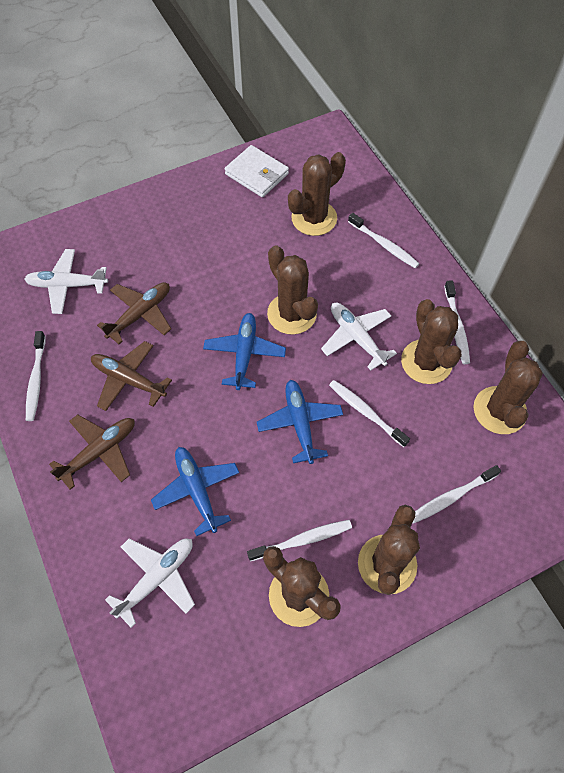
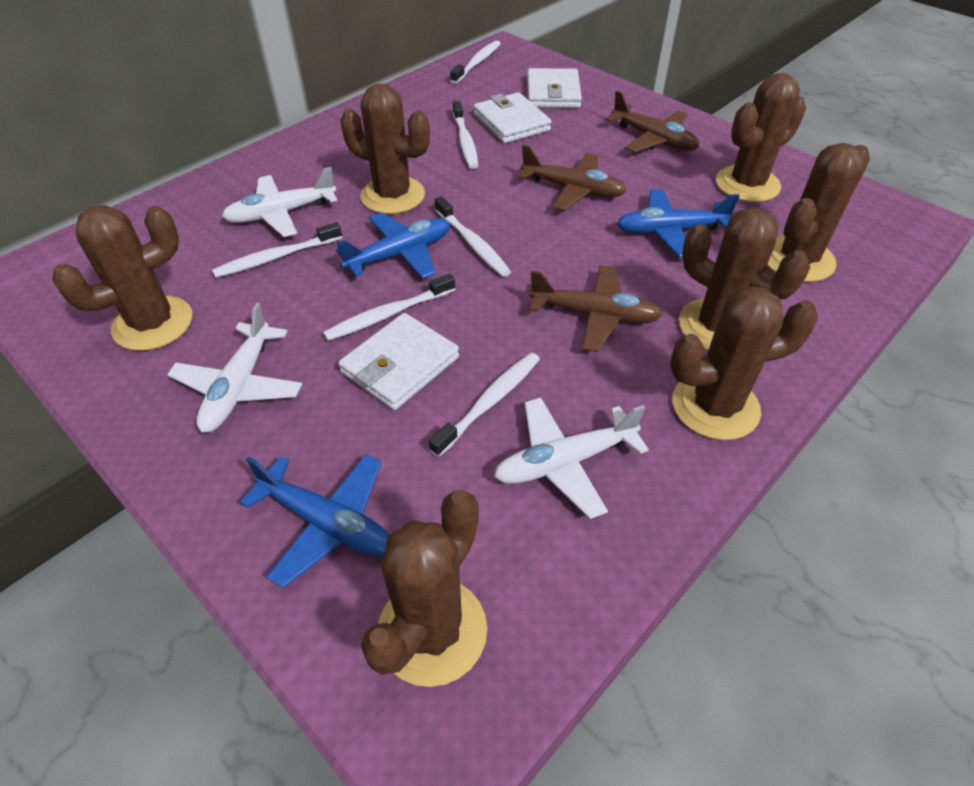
brown cactus: 6 -> 7
white wallet: 1 -> 3

